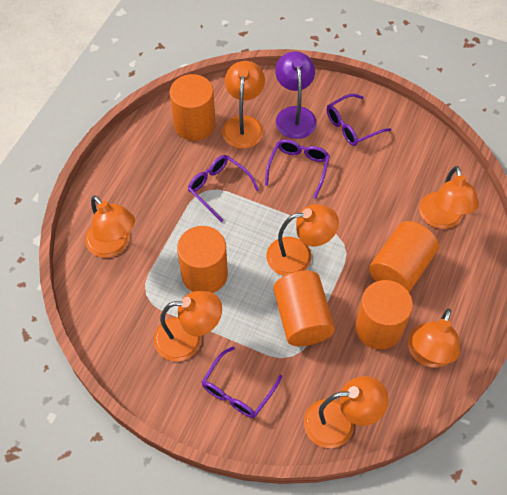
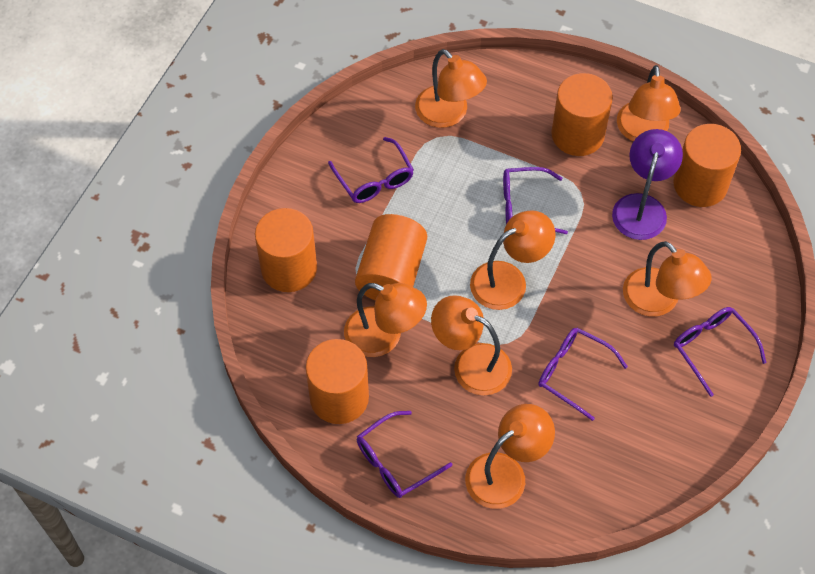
purple glasses: 4 -> 5

